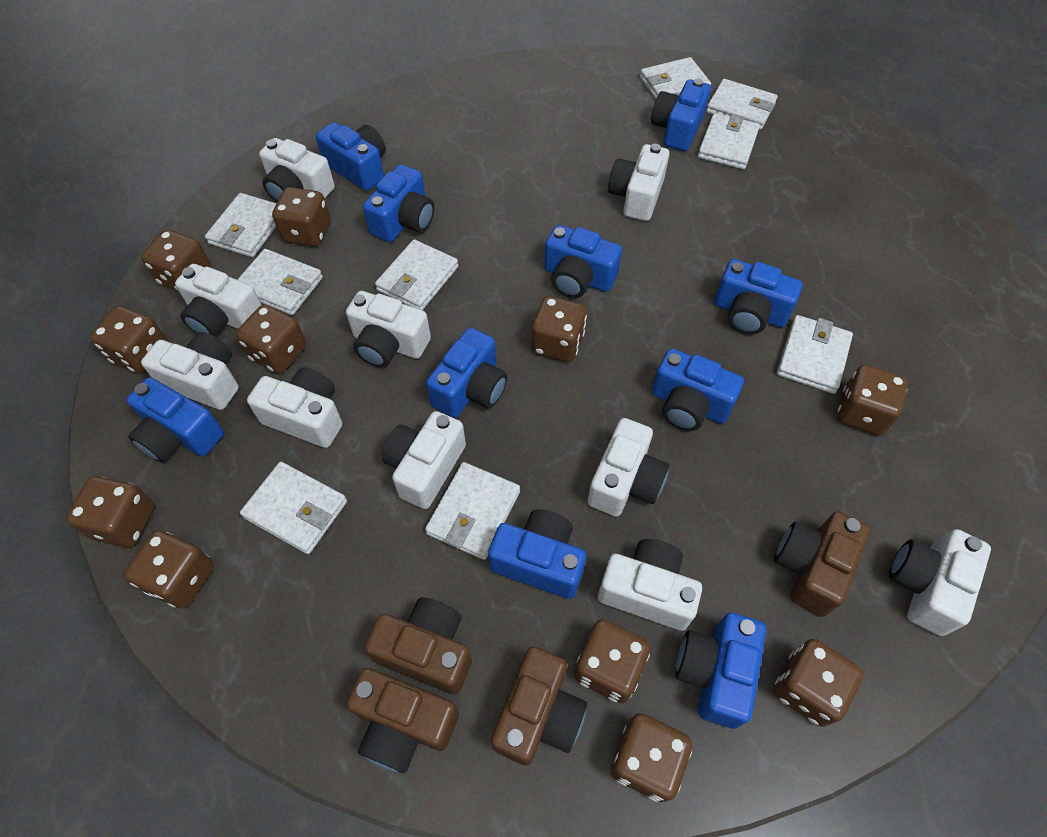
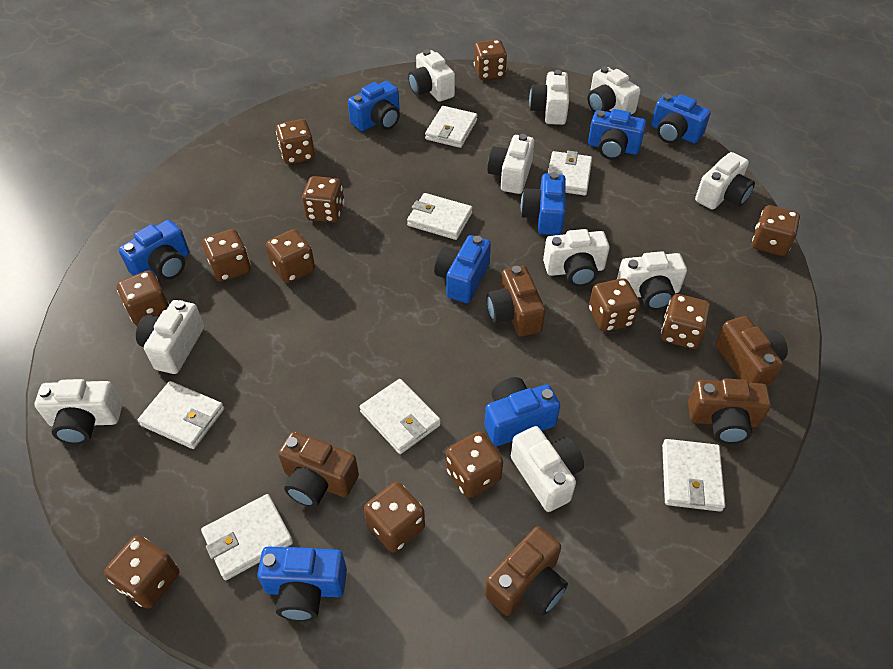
blue camera: 10 -> 8
brown camera: 4 -> 5
brown dice: 11 -> 12
white wallet: 9 -> 7

